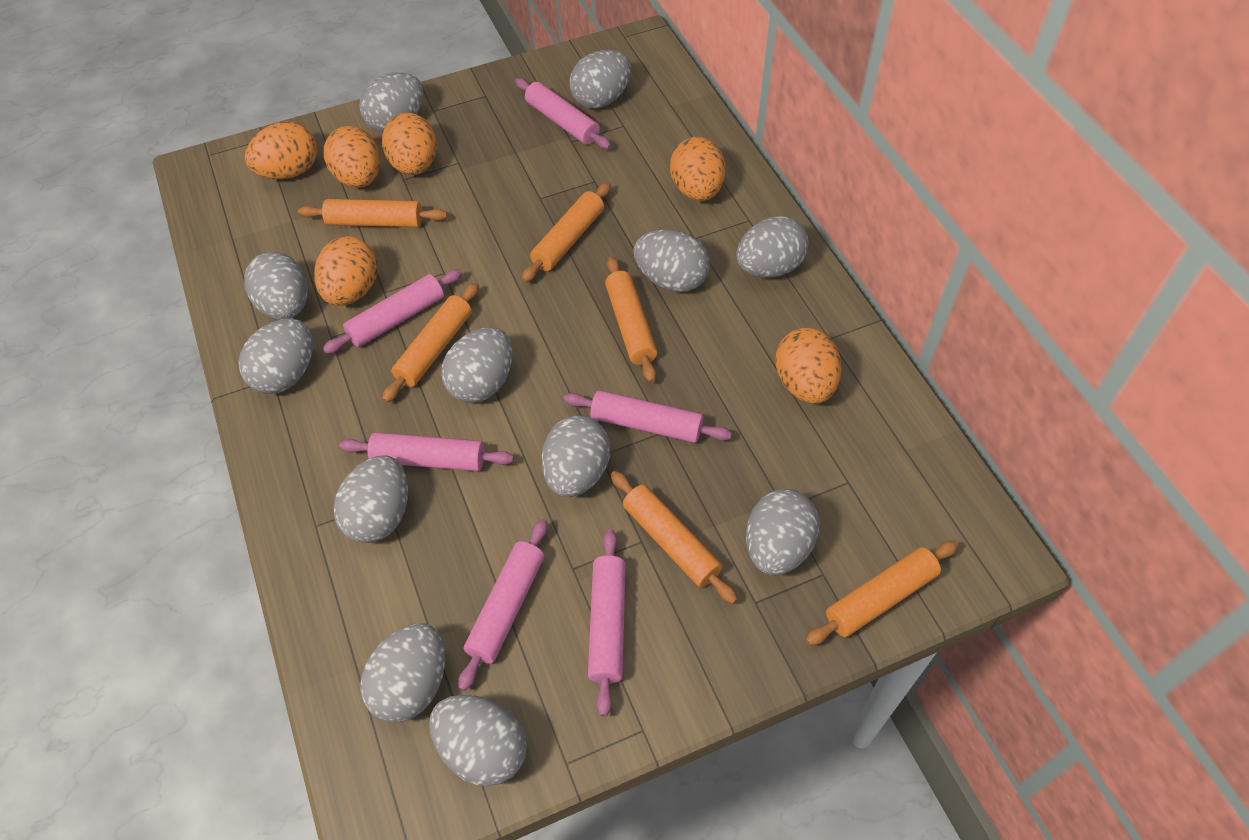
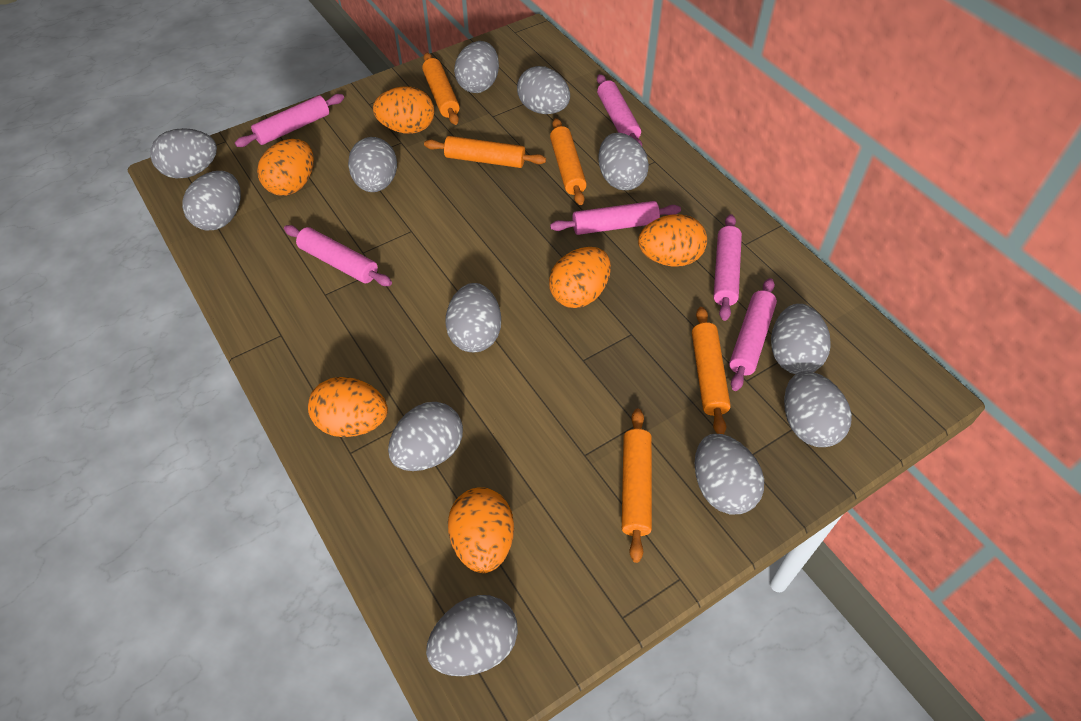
orange rolling pin: 6 -> 5

